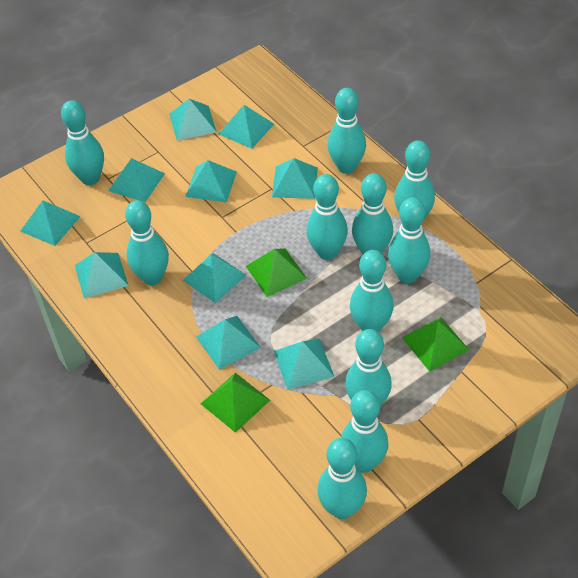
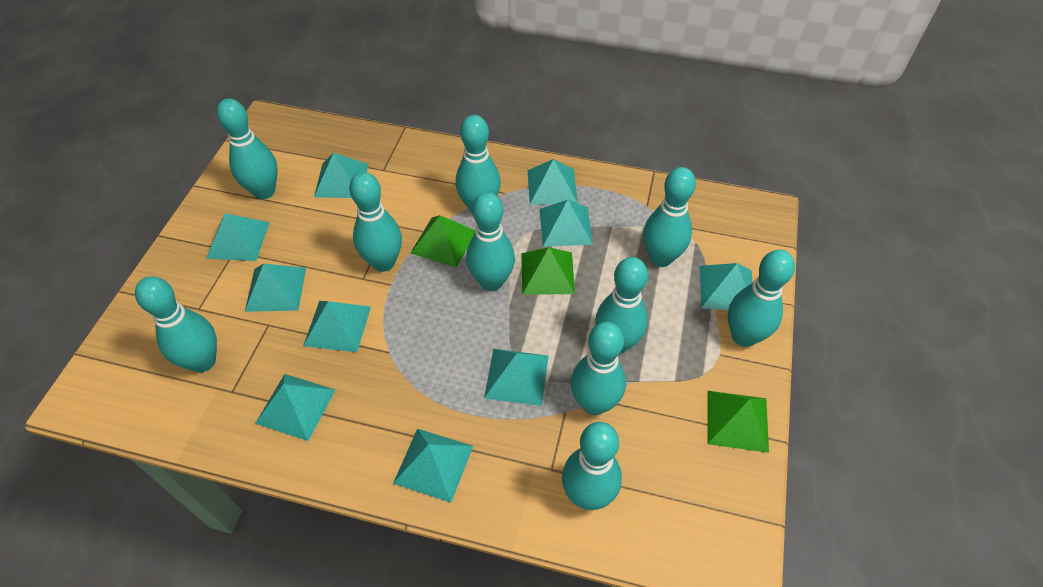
turquoise bowling pin: 11 -> 10

